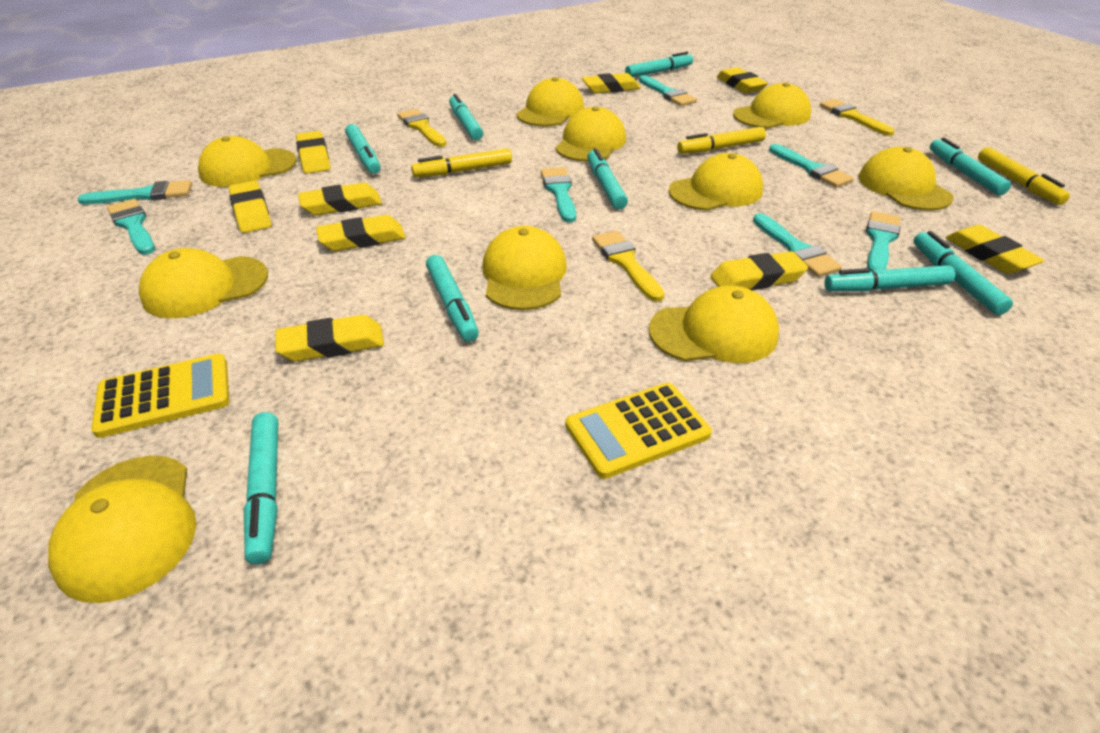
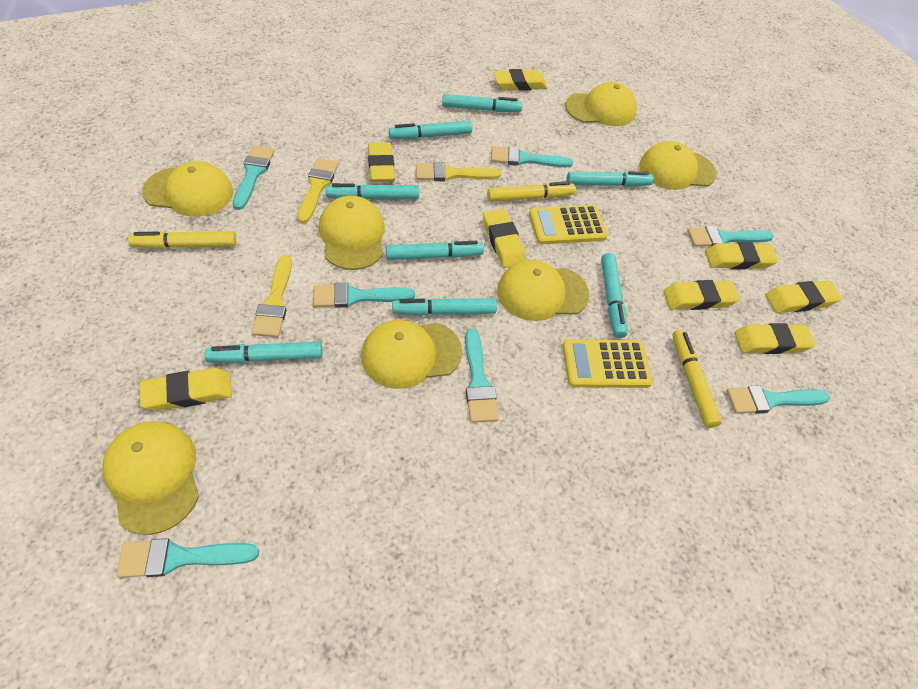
turquoise marker: 9 -> 8
yellow cap: 10 -> 7
yellow eraser: 9 -> 8

